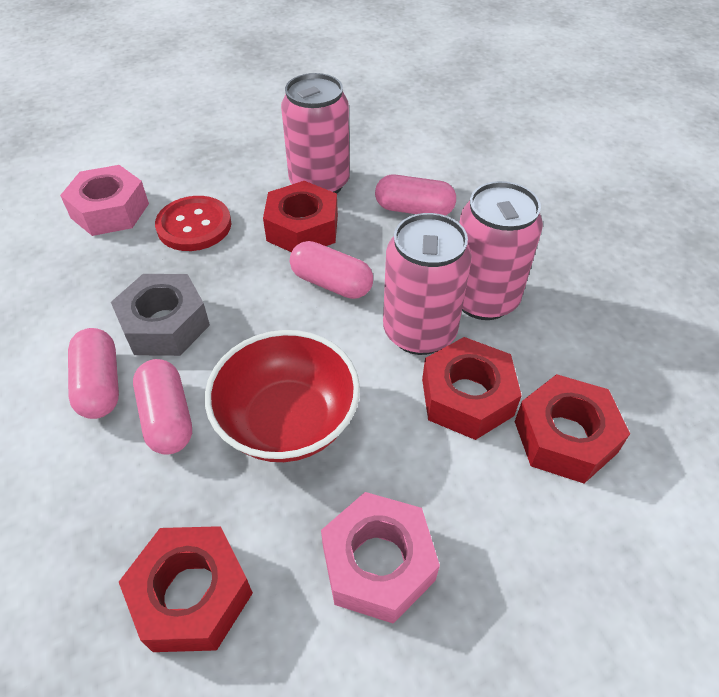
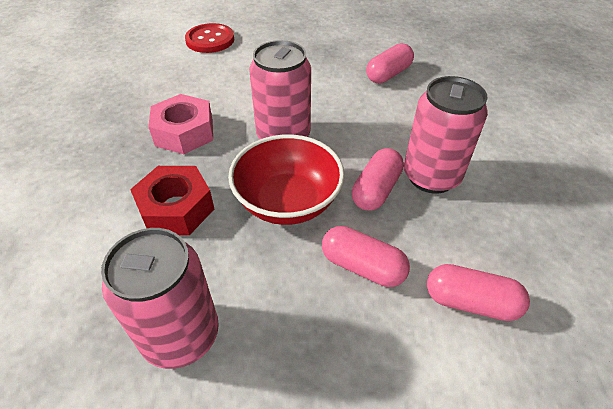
grey nut: 1 -> 0
pink nut: 2 -> 1
red nut: 4 -> 1

